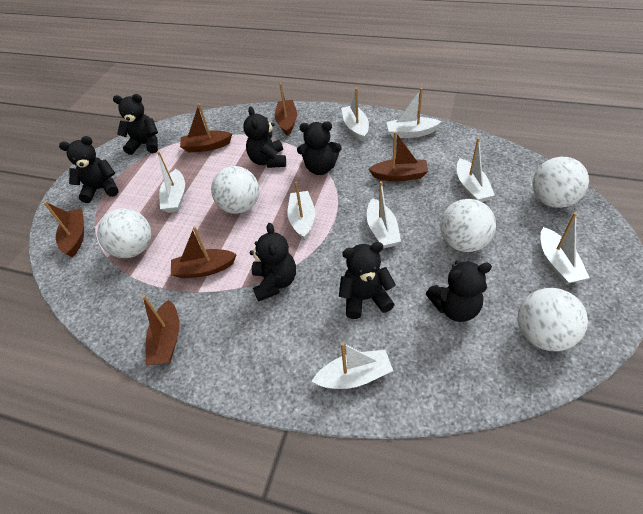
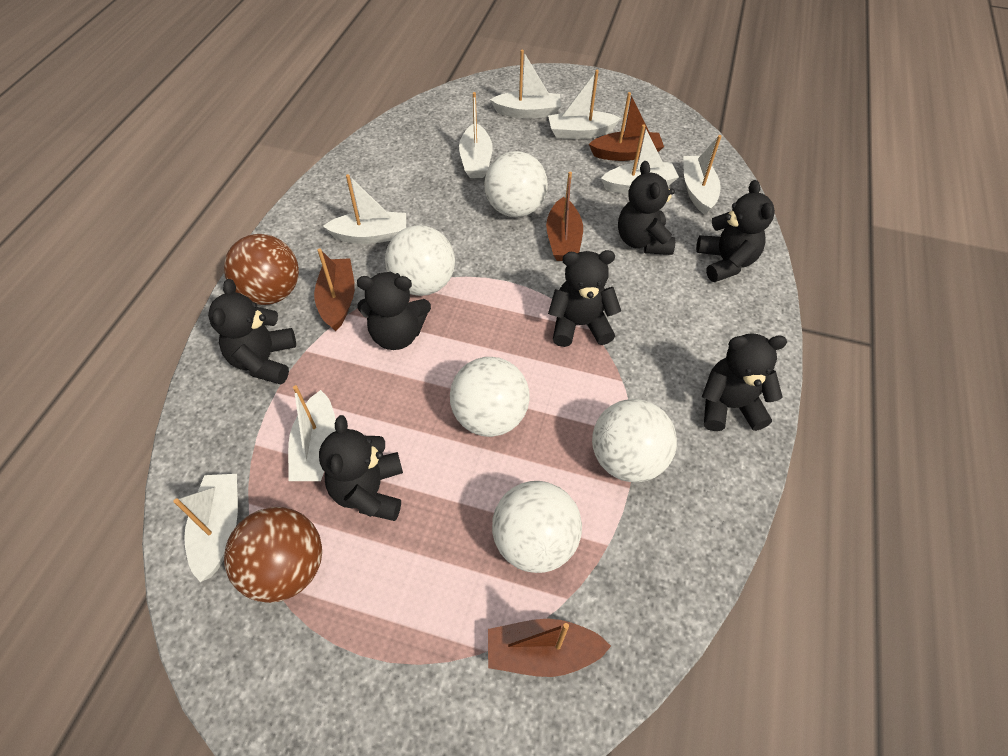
brown ball: 0 -> 2
brown boat: 6 -> 4

